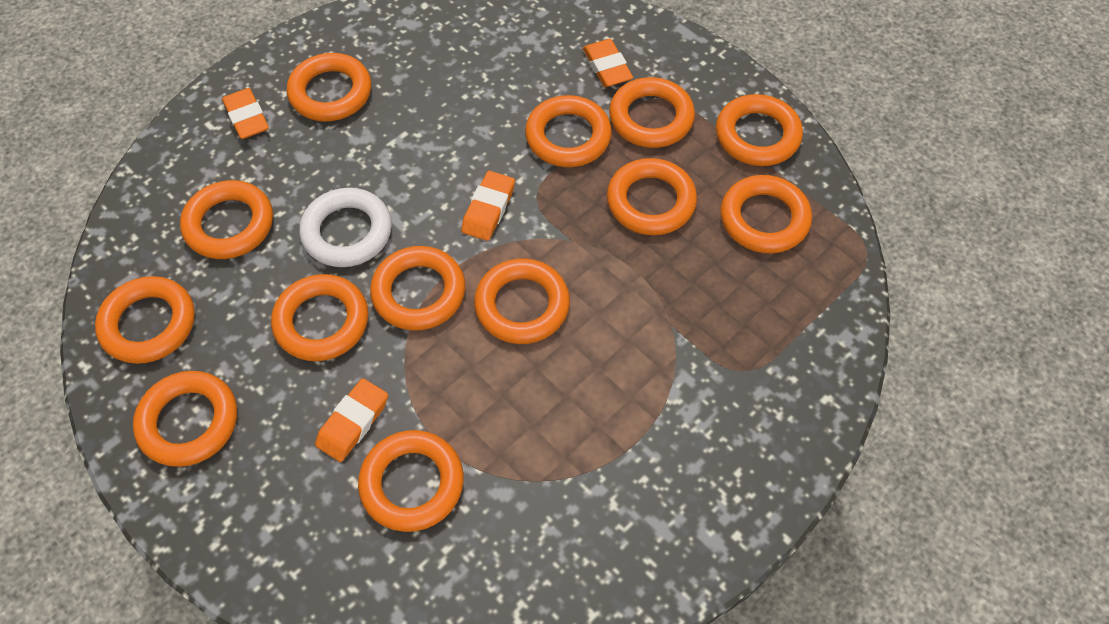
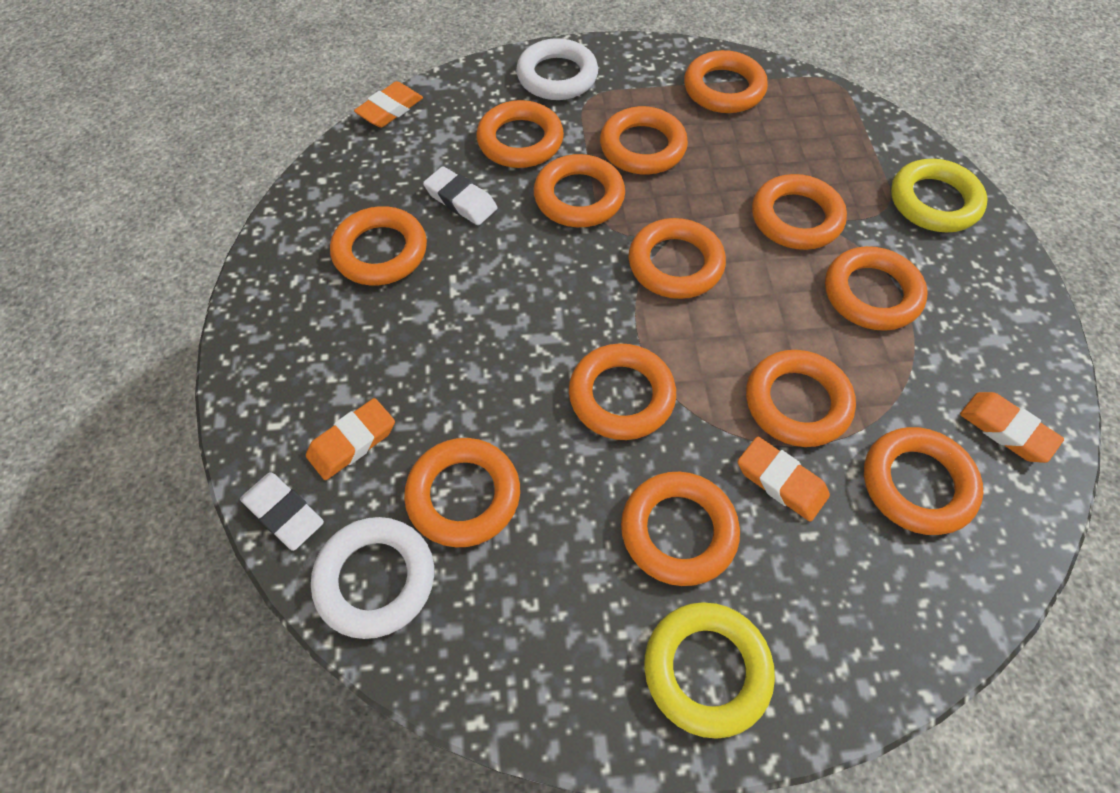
white eraser: 0 -> 2
white ring: 1 -> 2
yellow ring: 0 -> 2

